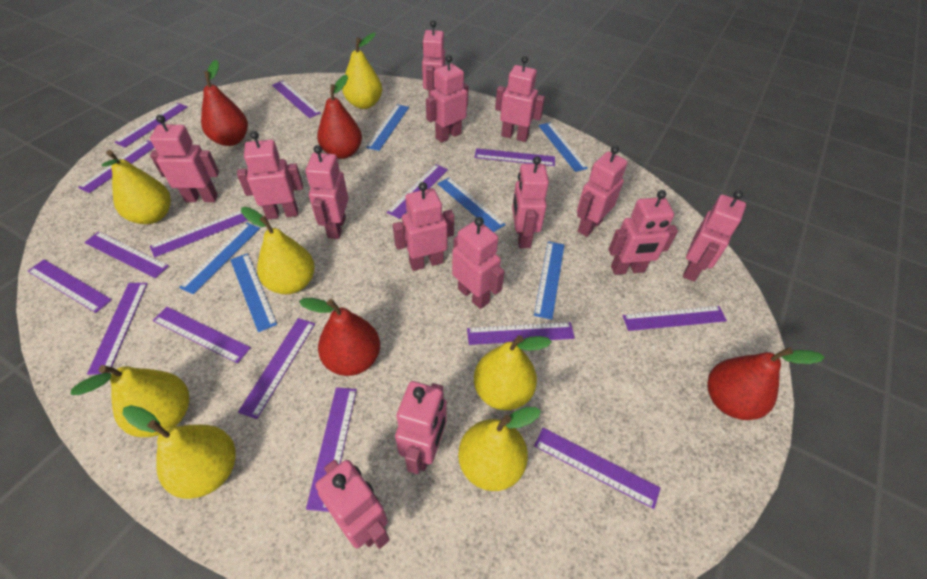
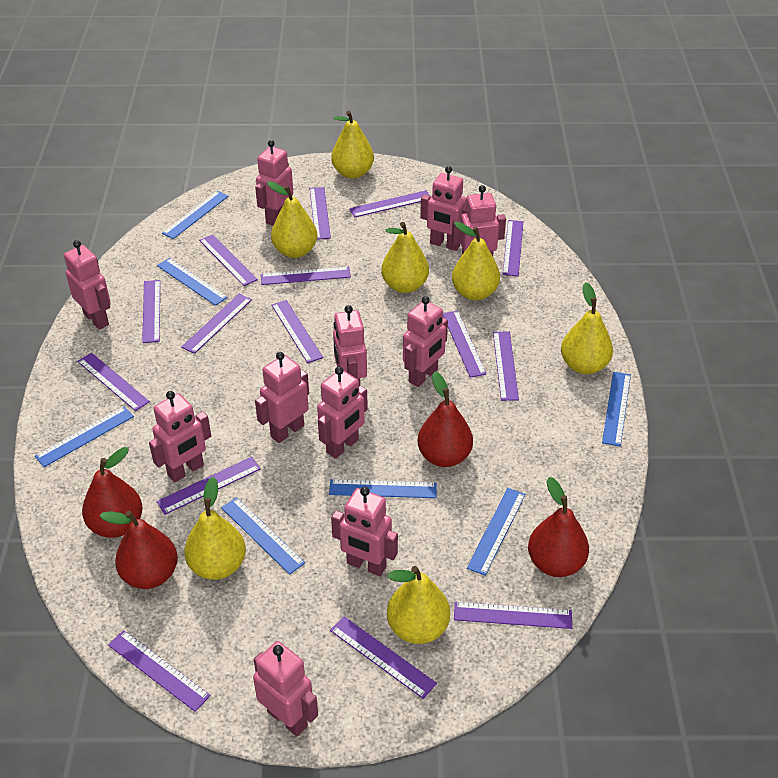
blue ruler: 6 -> 7
pink robot: 14 -> 11

